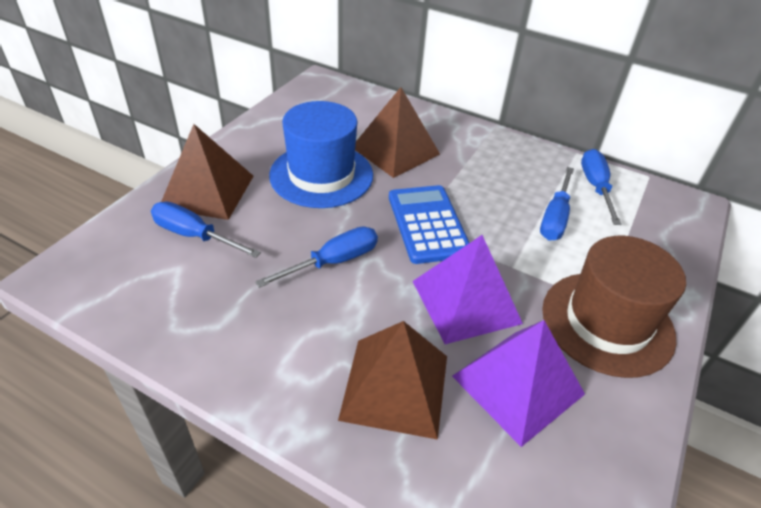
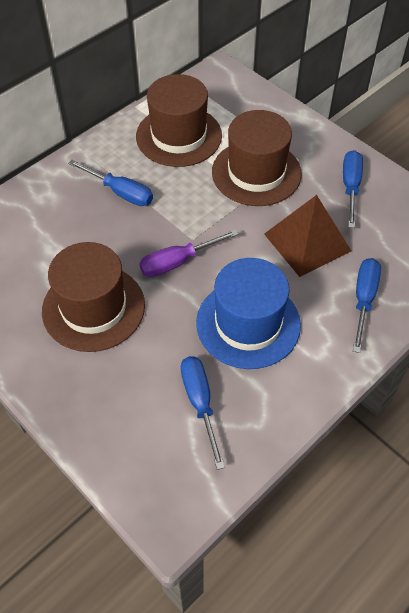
blue calculator: 1 -> 0
brown hat: 1 -> 3
brown pyramid: 3 -> 1
purple pyramid: 2 -> 0
purple screwdriver: 0 -> 1

